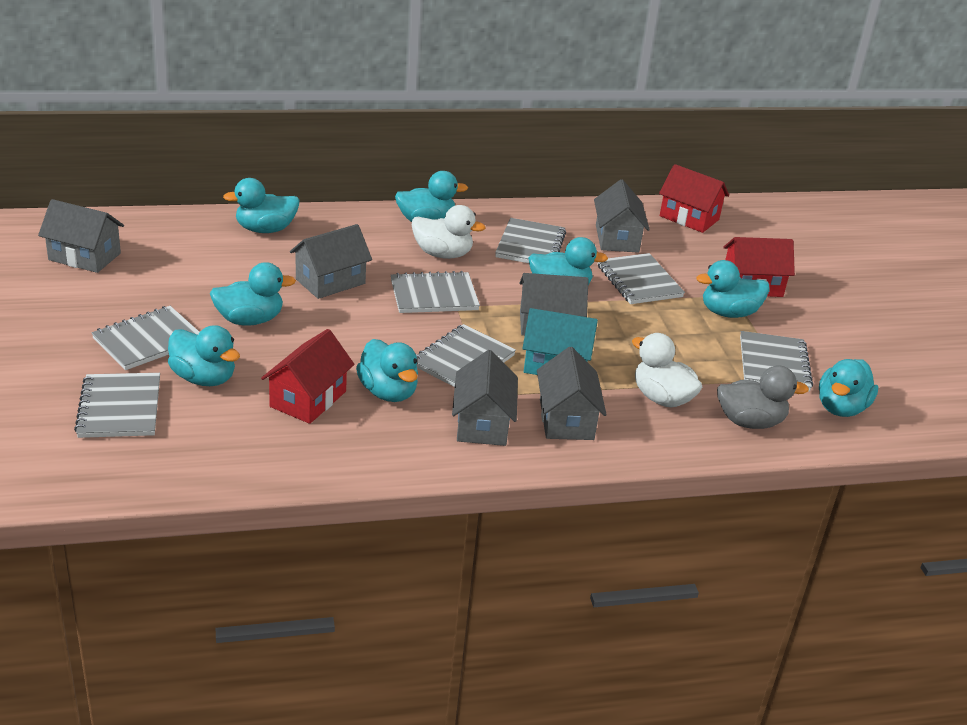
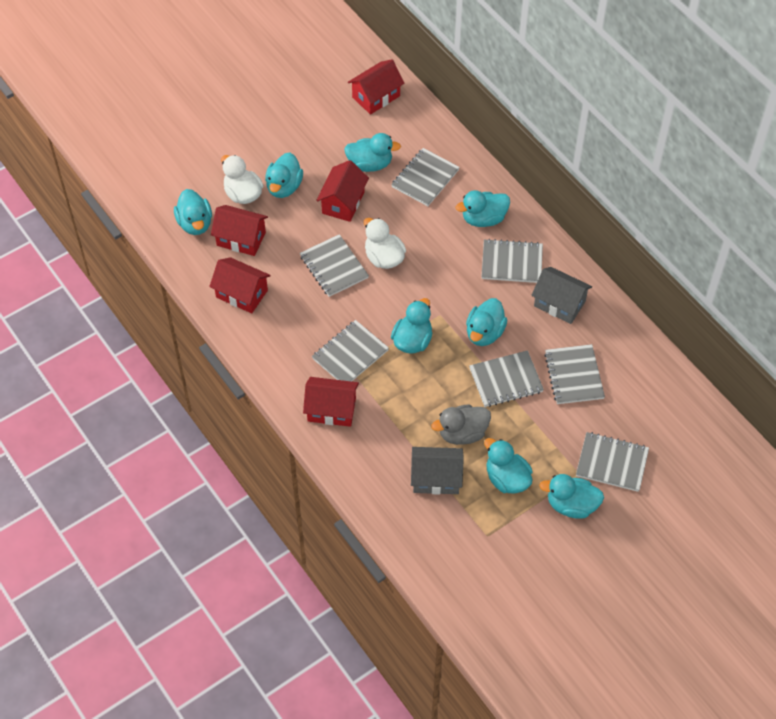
grey house: 6 -> 2
red house: 3 -> 5
turquoise house: 1 -> 0

